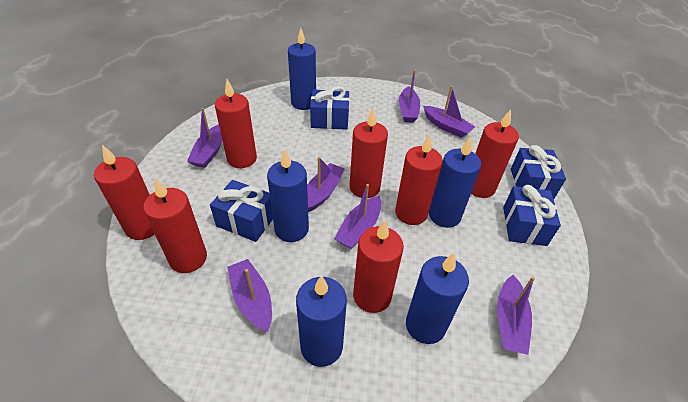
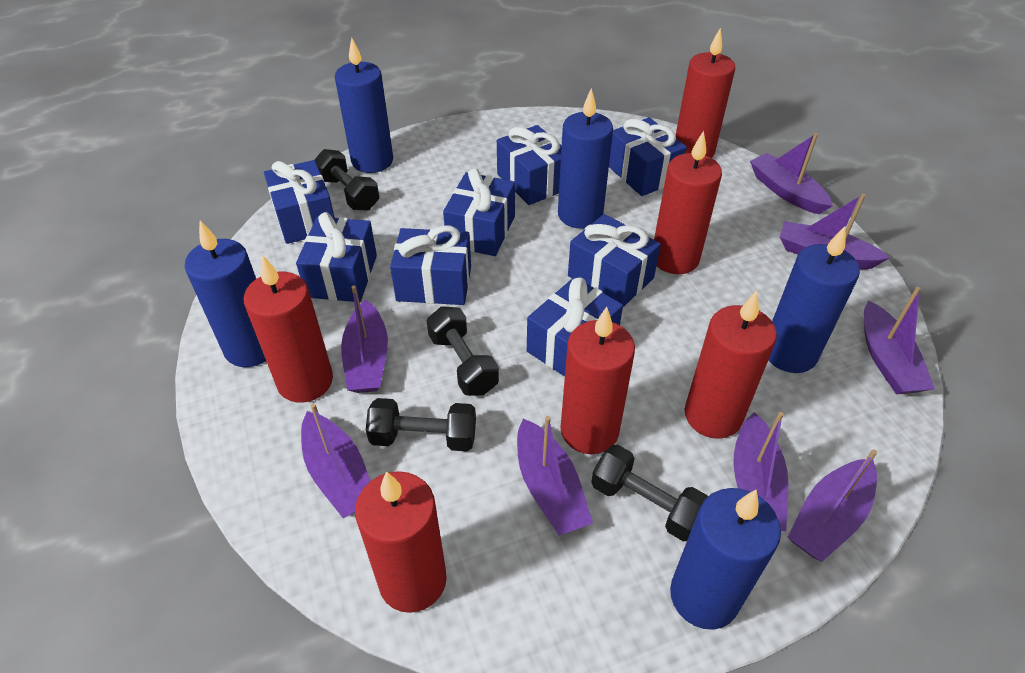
black dumbbell: 0 -> 4
blue gift: 4 -> 8
purple boat: 7 -> 8
red candle: 7 -> 6

